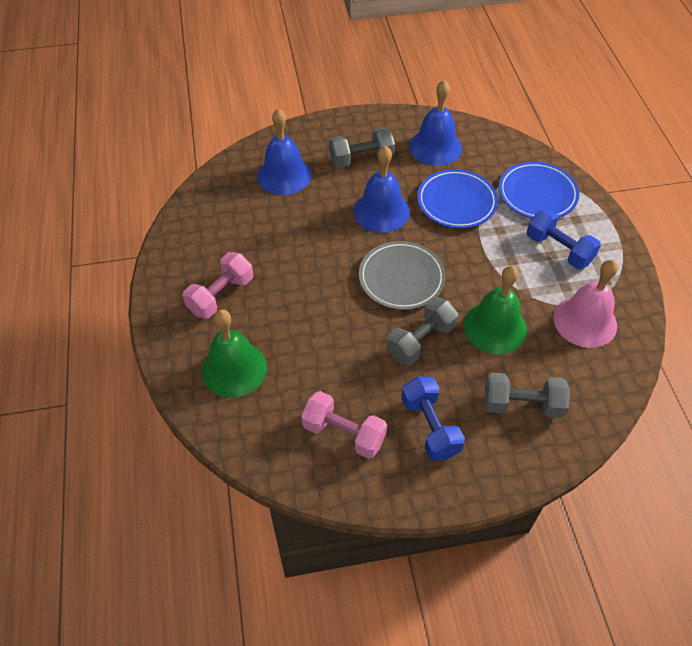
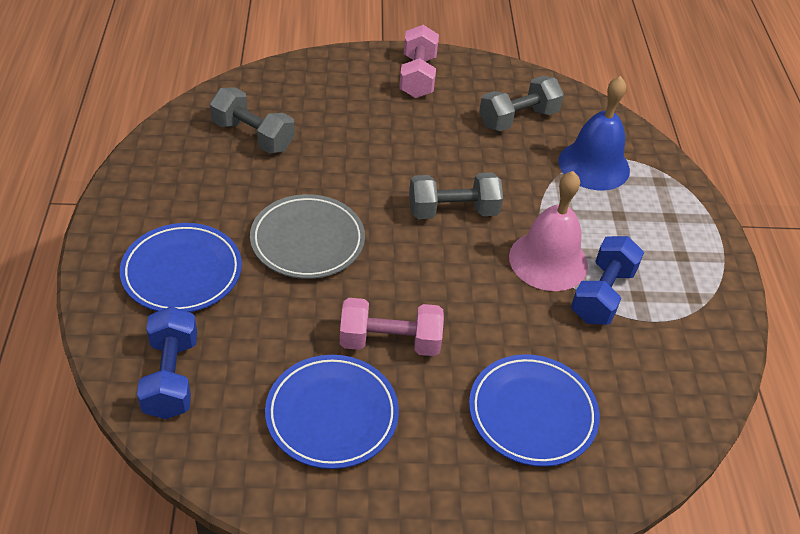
blue bell: 3 -> 1
blue plate: 2 -> 3
green bell: 2 -> 0

